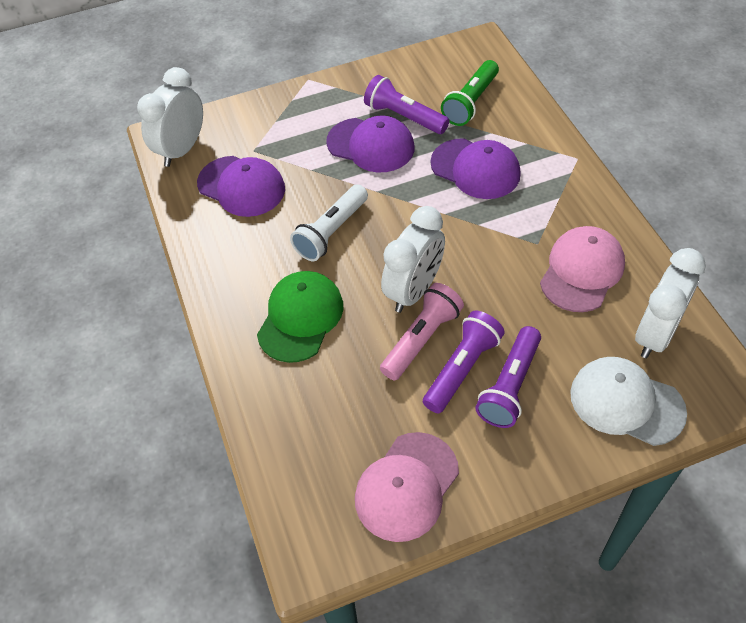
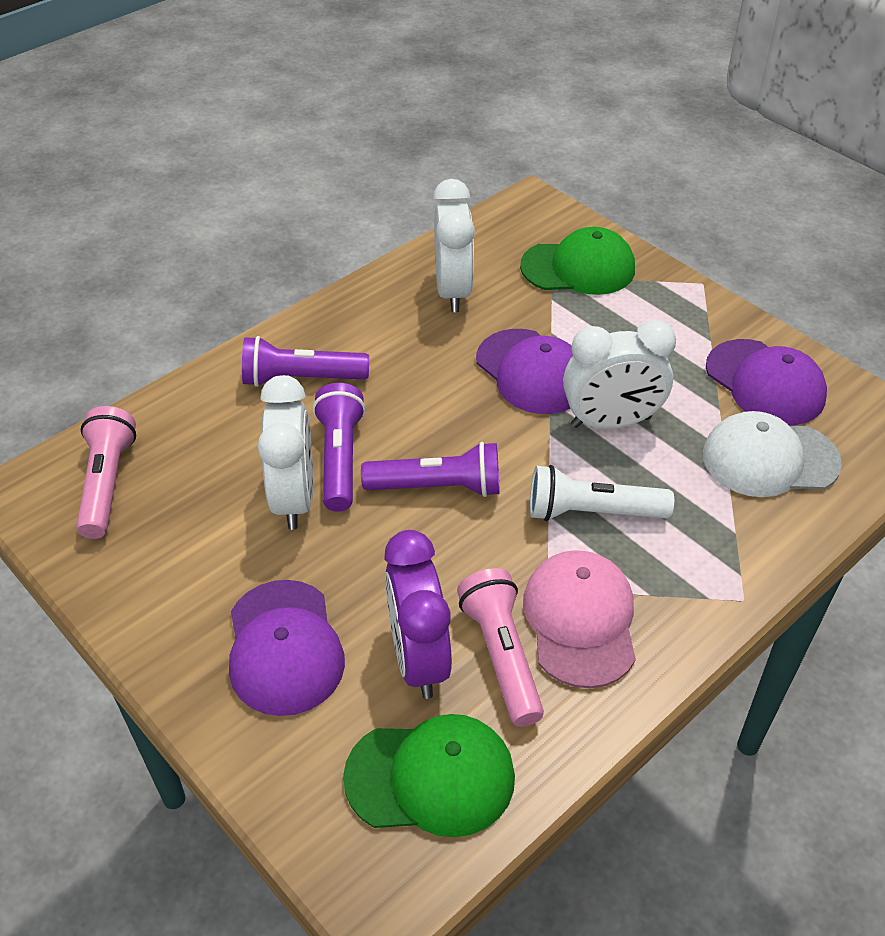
green cap: 1 -> 2
green flashlight: 1 -> 0
pink cap: 2 -> 1
pink flashlight: 1 -> 2
purple clock: 0 -> 1

